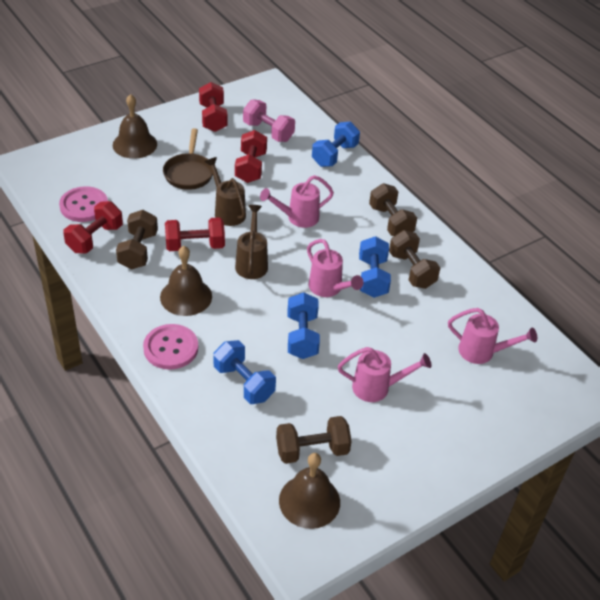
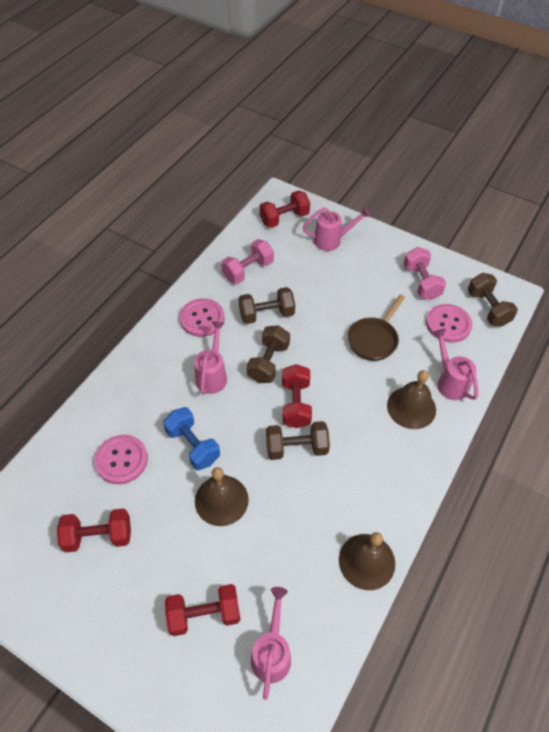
blue dumbbell: 4 -> 1
brown watering can: 2 -> 0
pink button: 2 -> 3
pink dumbbell: 1 -> 2

